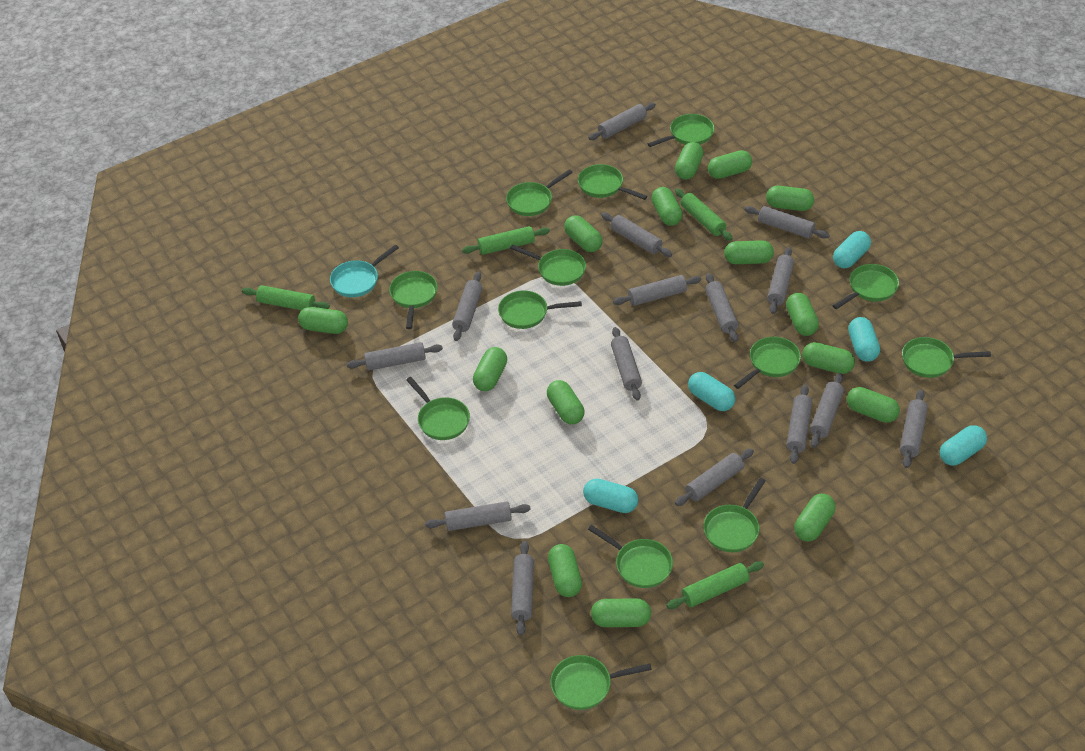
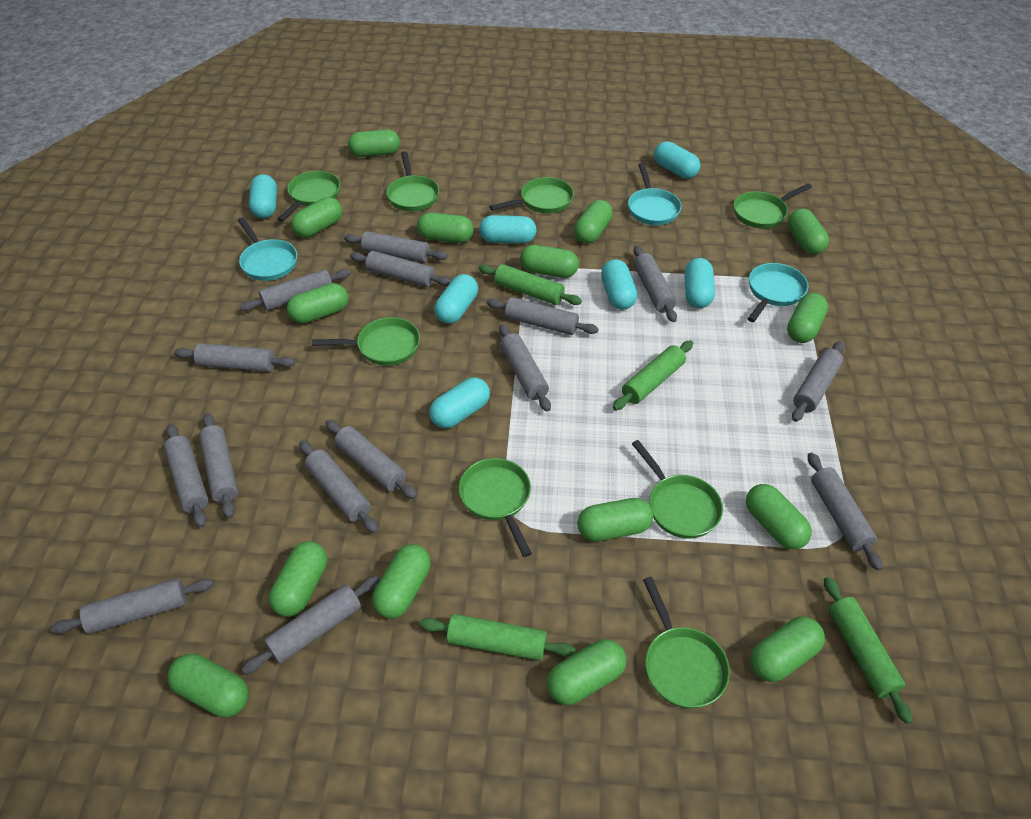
green pan: 13 -> 8
turquoise capsule: 5 -> 7
turquoise pan: 1 -> 3

